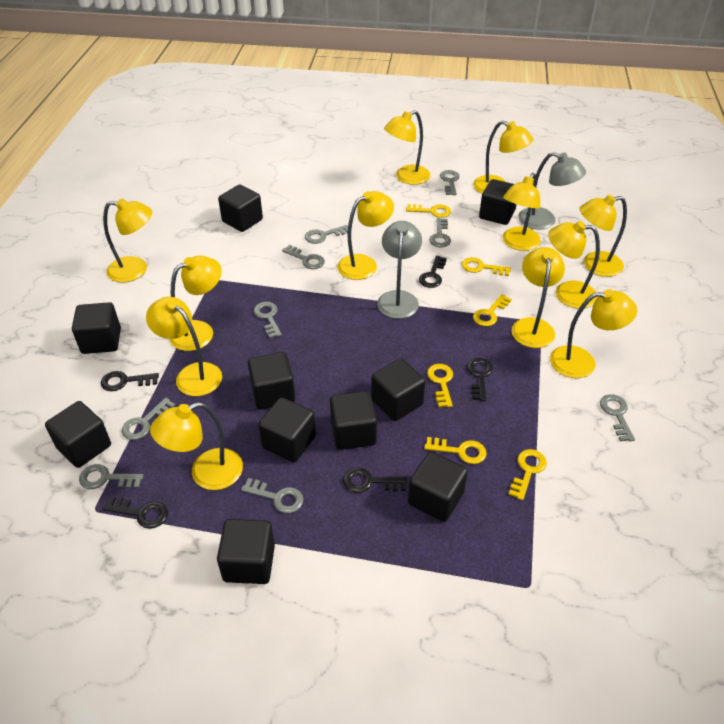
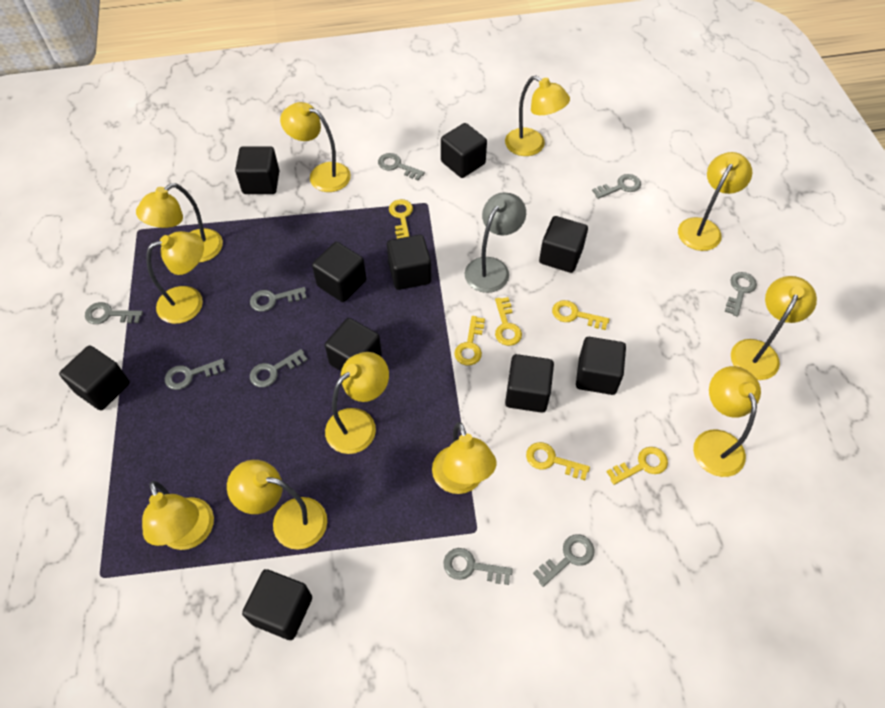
black key: 5 -> 0
grey lamp: 2 -> 1
yellow lamp: 12 -> 11

